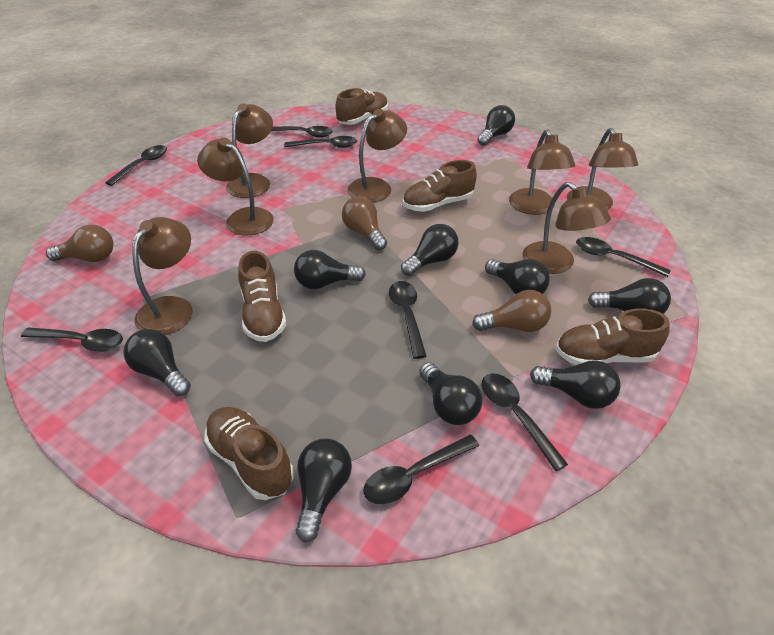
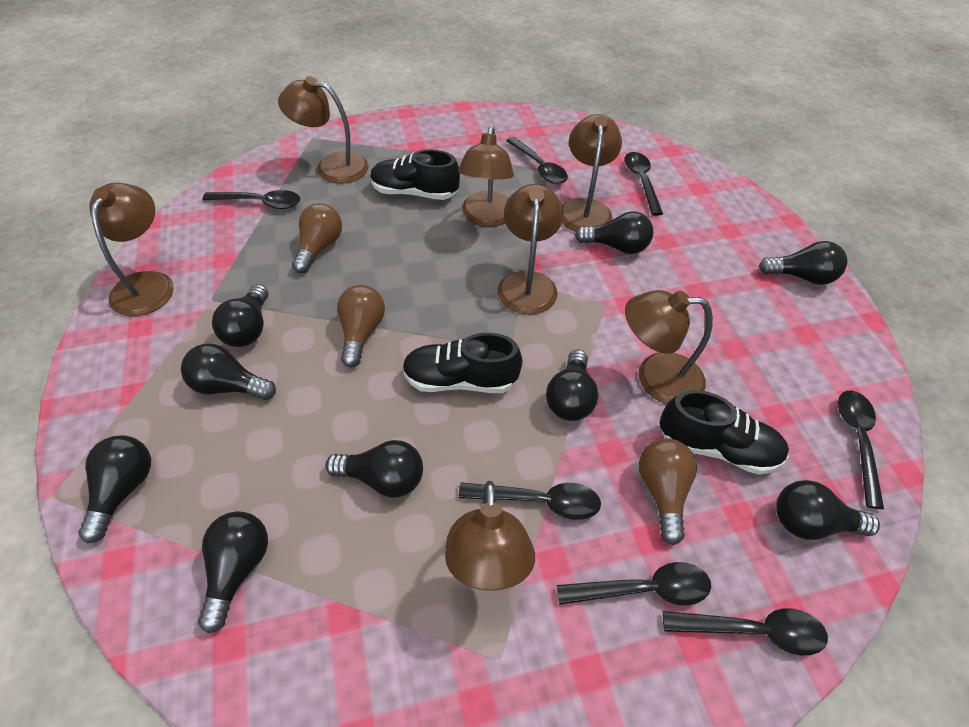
black shoe: 0 -> 3
black spoon: 8 -> 7
brown shoe: 5 -> 0

